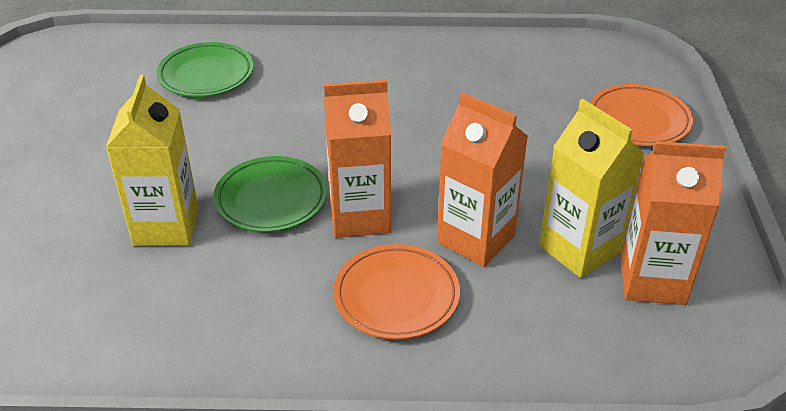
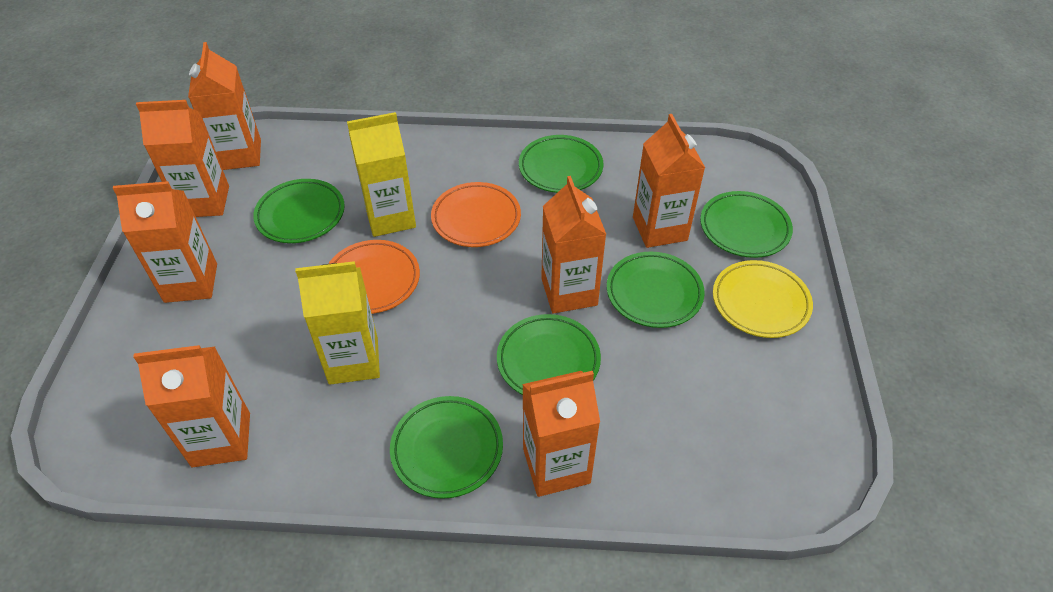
green plate: 2 -> 6
orange carton: 3 -> 7
yellow plate: 0 -> 1

